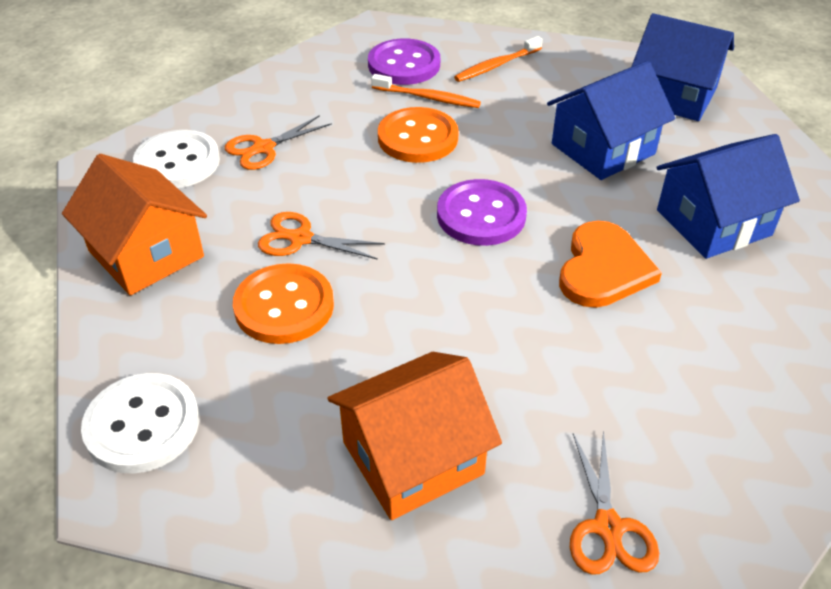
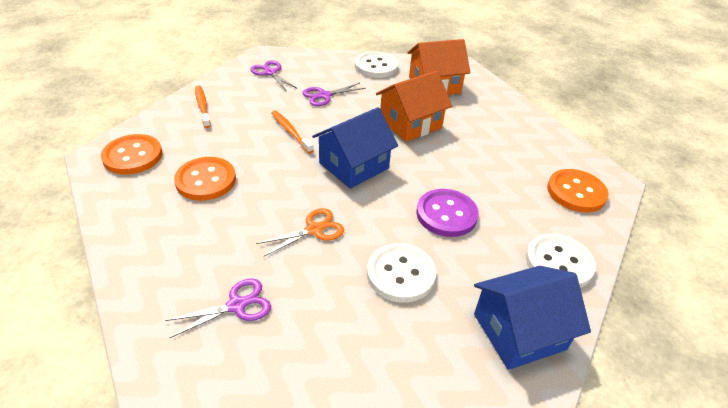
blue house: 3 -> 2
orange button: 2 -> 3
orange heart: 1 -> 0
orange scissors: 3 -> 1
purple button: 2 -> 1
purple scissors: 0 -> 3
white button: 2 -> 3

